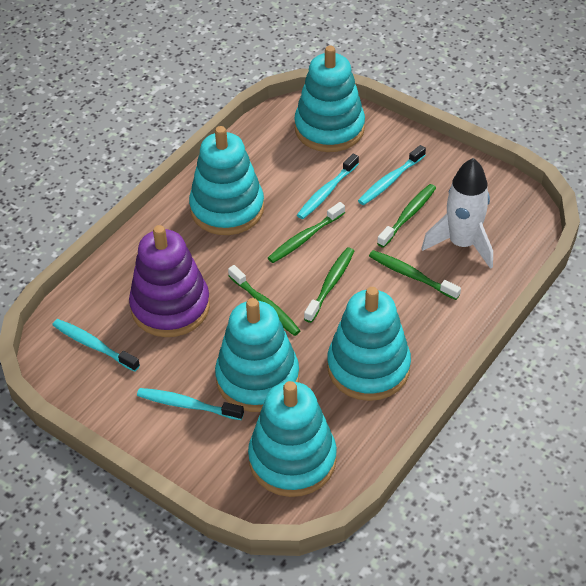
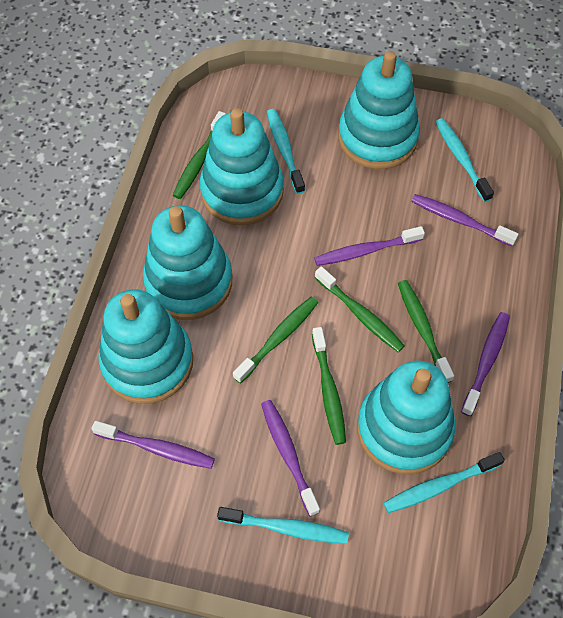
purple stacking toy: 1 -> 0
purple toothbrush: 0 -> 5
white rocket: 1 -> 0

